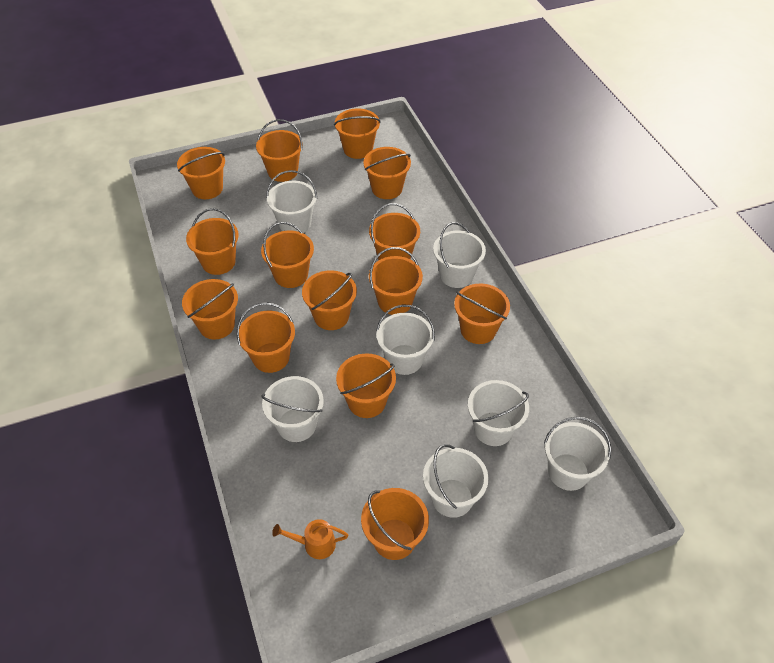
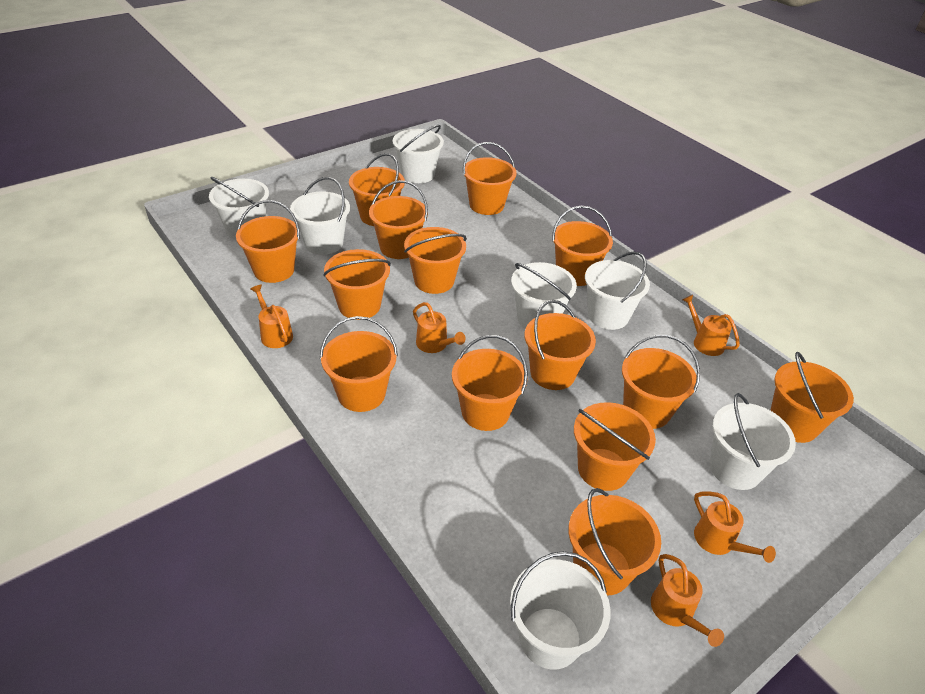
orange watering can: 1 -> 5

